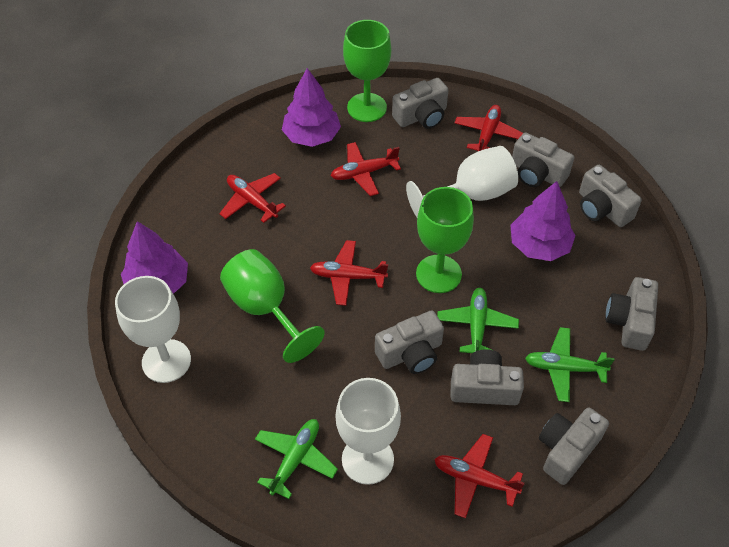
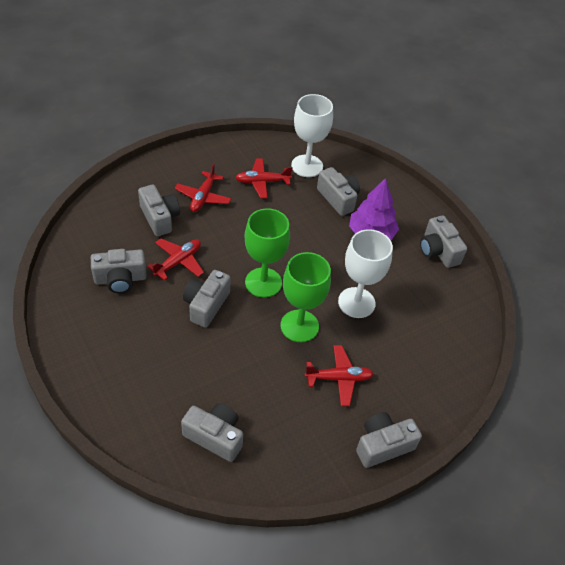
green goblet: 3 -> 2
green plane: 3 -> 0
purple tree: 3 -> 1
red plane: 5 -> 4
white goblet: 3 -> 2

